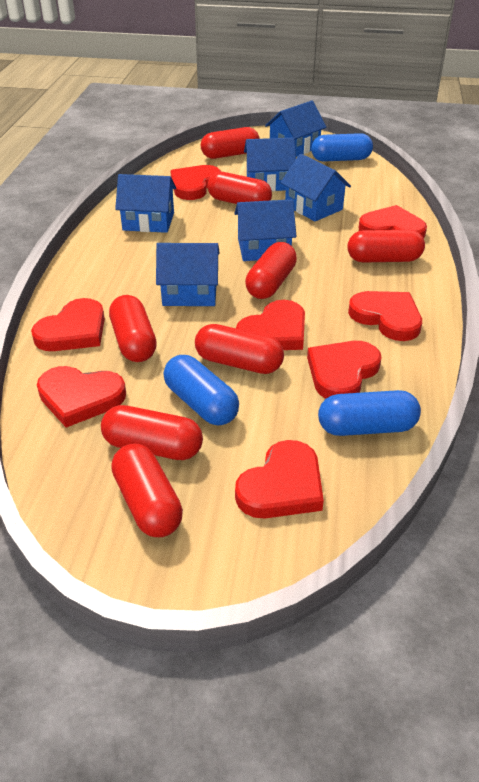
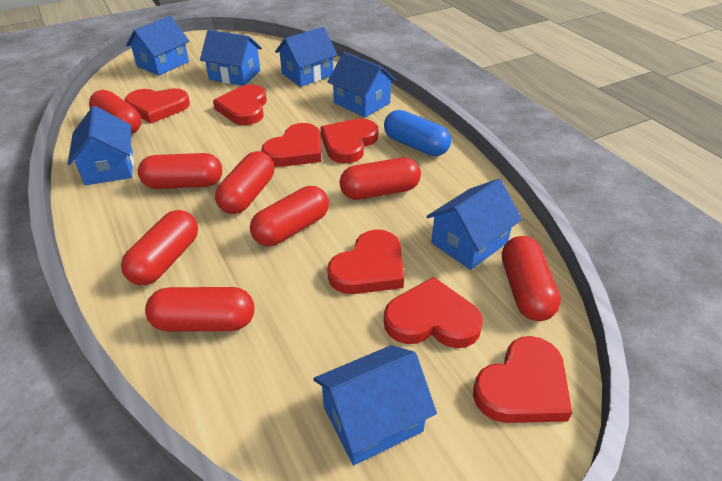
blue capsule: 3 -> 1
blue house: 6 -> 7
red heart: 8 -> 7

